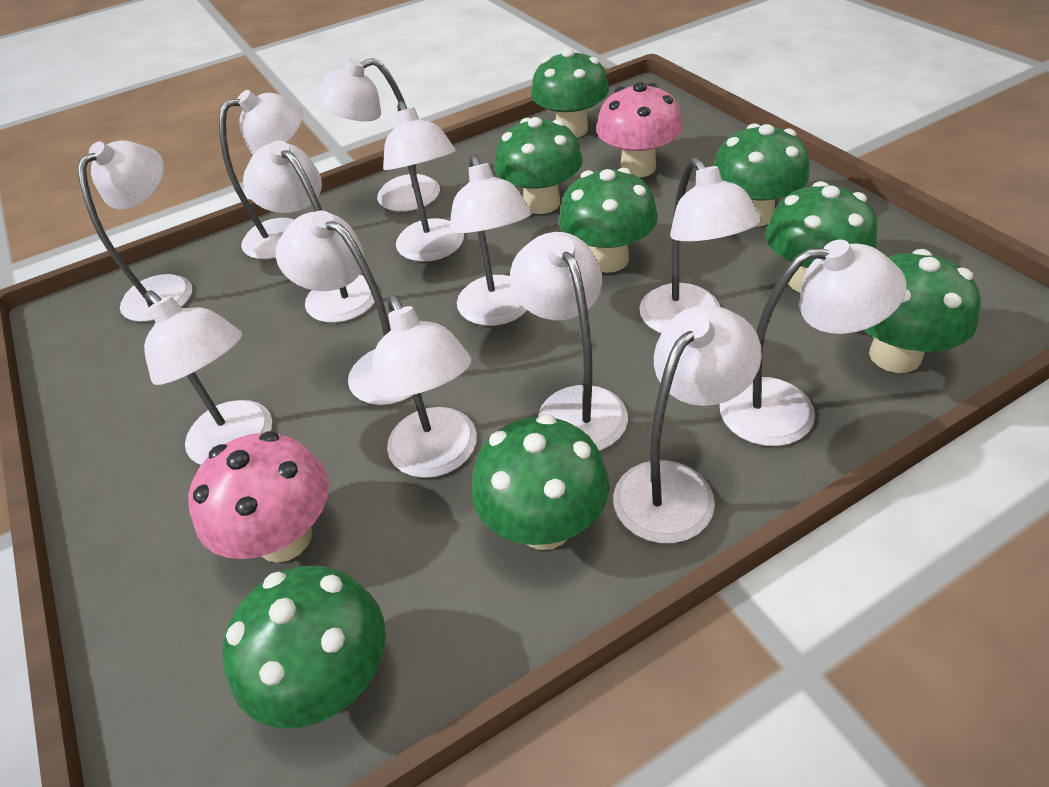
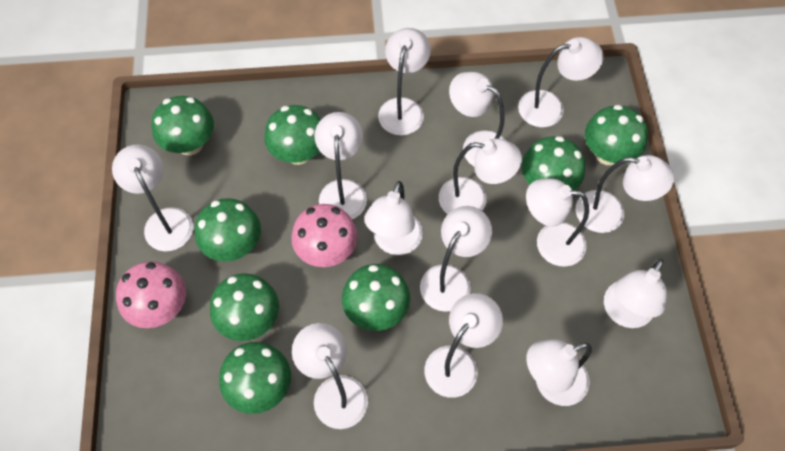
white lamp: 13 -> 14

